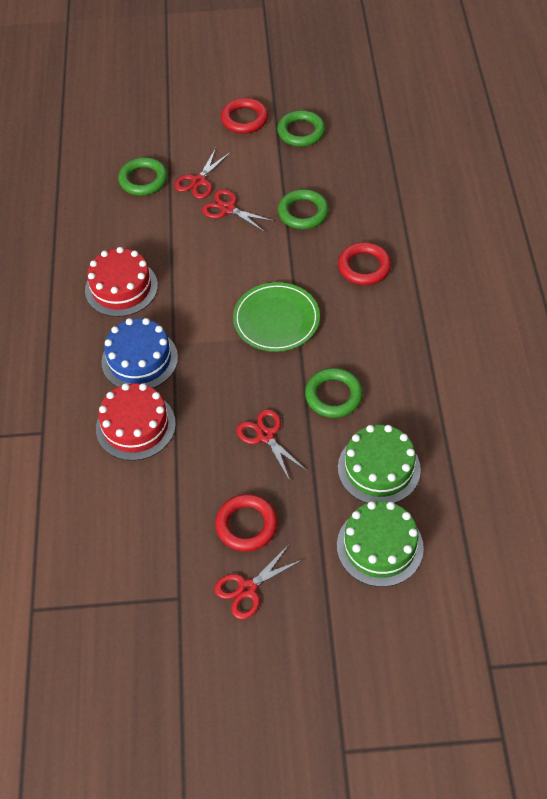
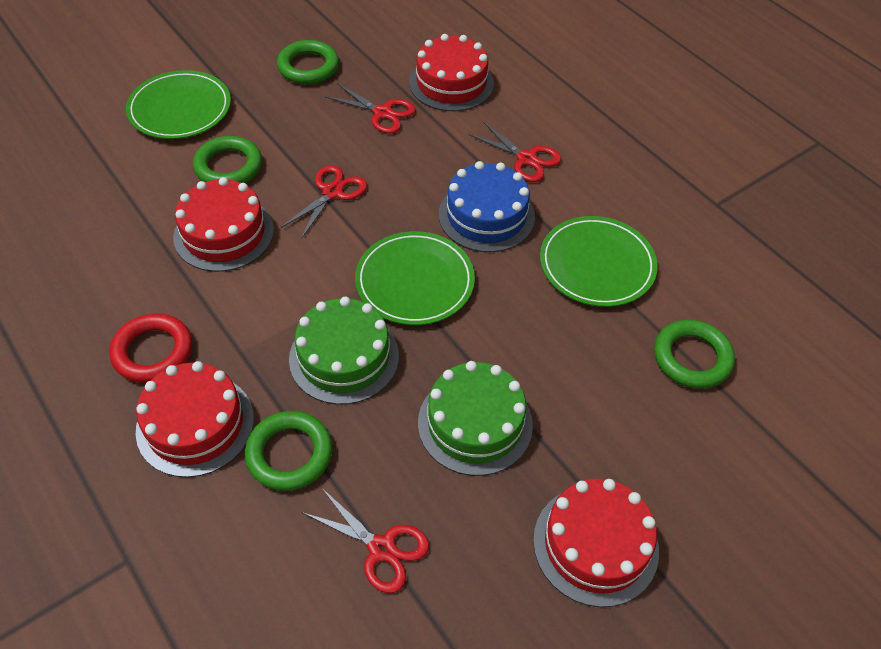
green plate: 1 -> 3
red cake: 2 -> 4
red ring: 3 -> 1

